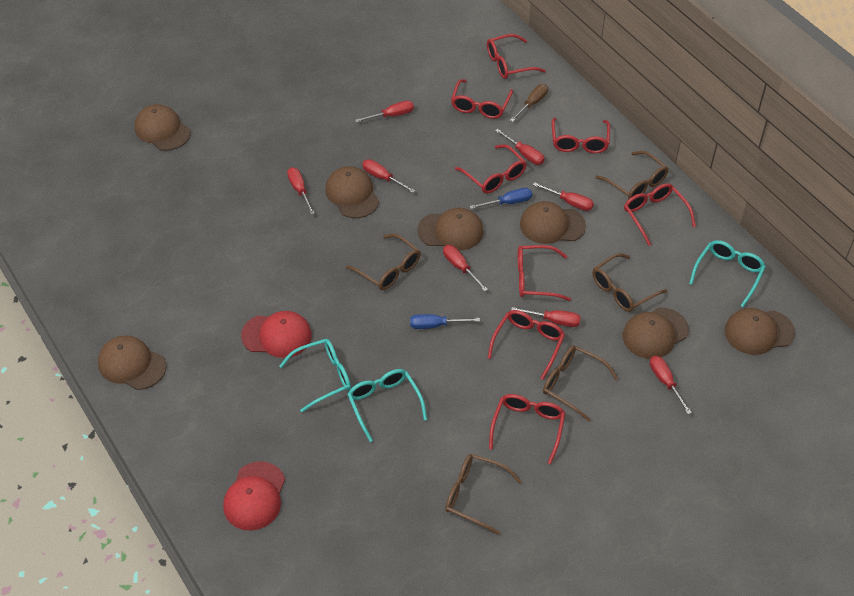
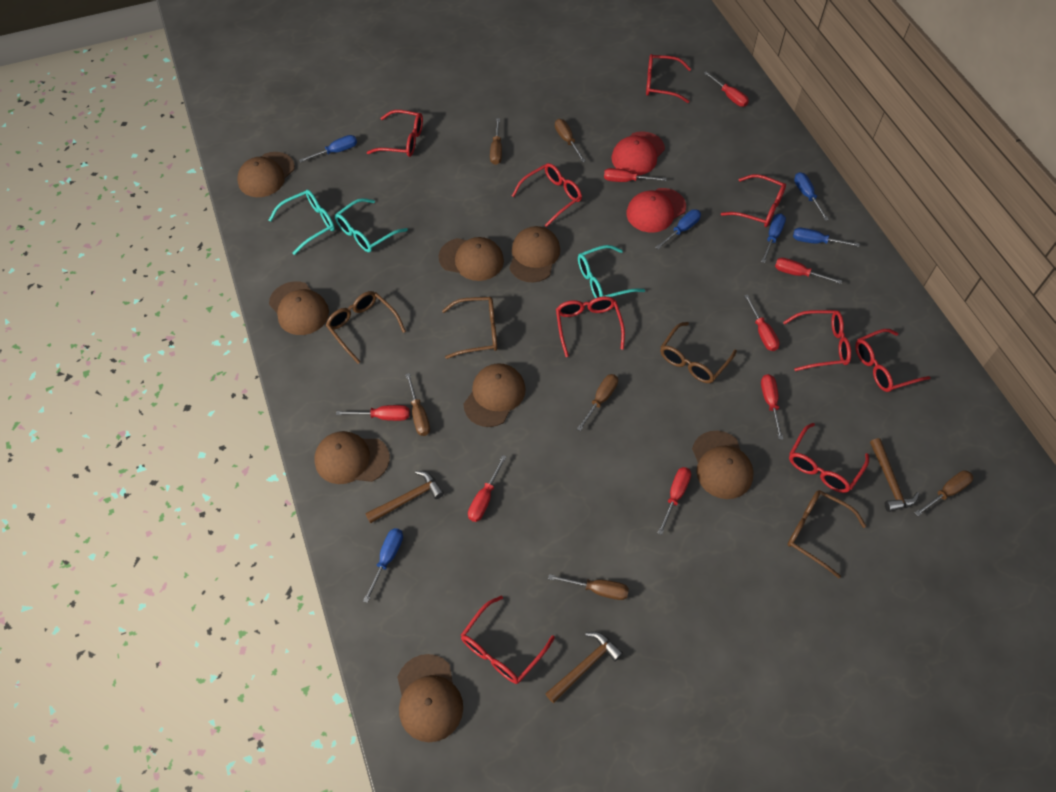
blue screwdriver: 2 -> 6
brown cap: 7 -> 8
brown glasses: 5 -> 4
brown hammer: 0 -> 3
brown screwdriver: 1 -> 6
red glasses: 8 -> 9

